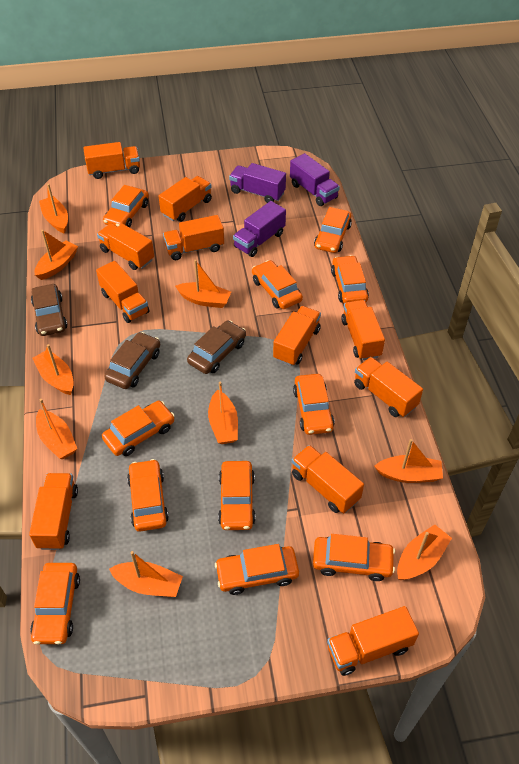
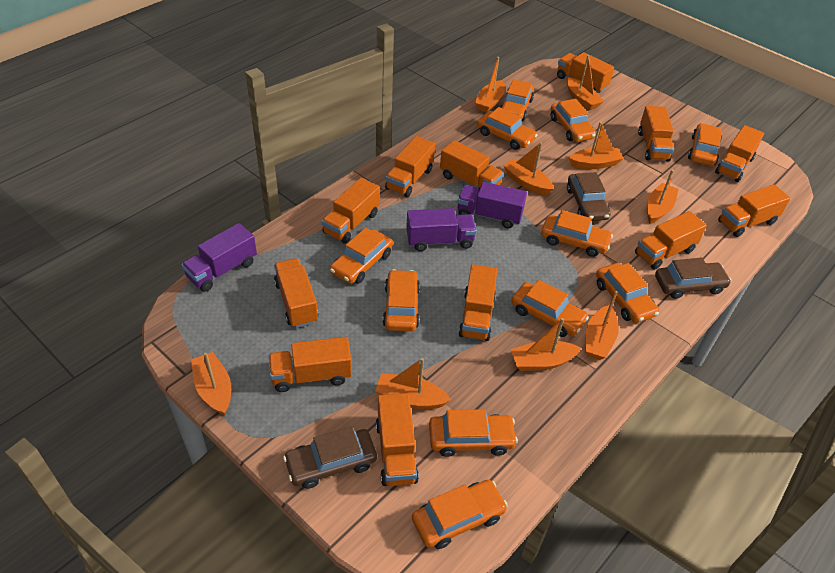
orange truck: 11 -> 12

